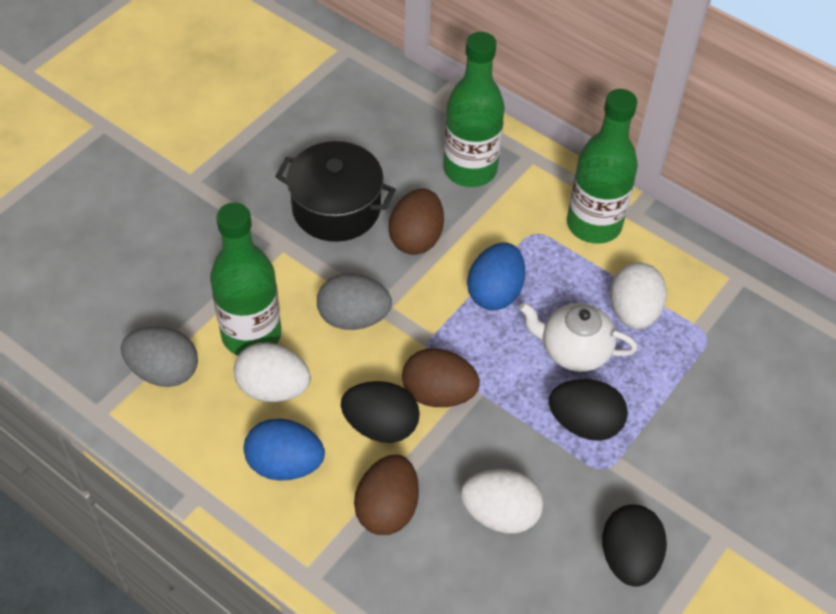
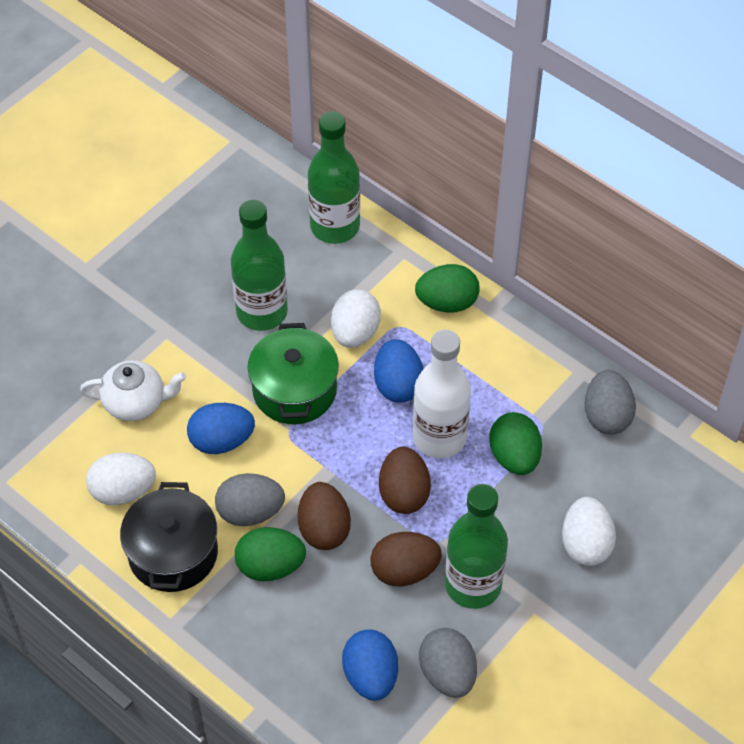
black egg: 3 -> 0
blue egg: 2 -> 3
green egg: 0 -> 3
green pot: 0 -> 1
grey egg: 2 -> 3
white bottle: 0 -> 1

